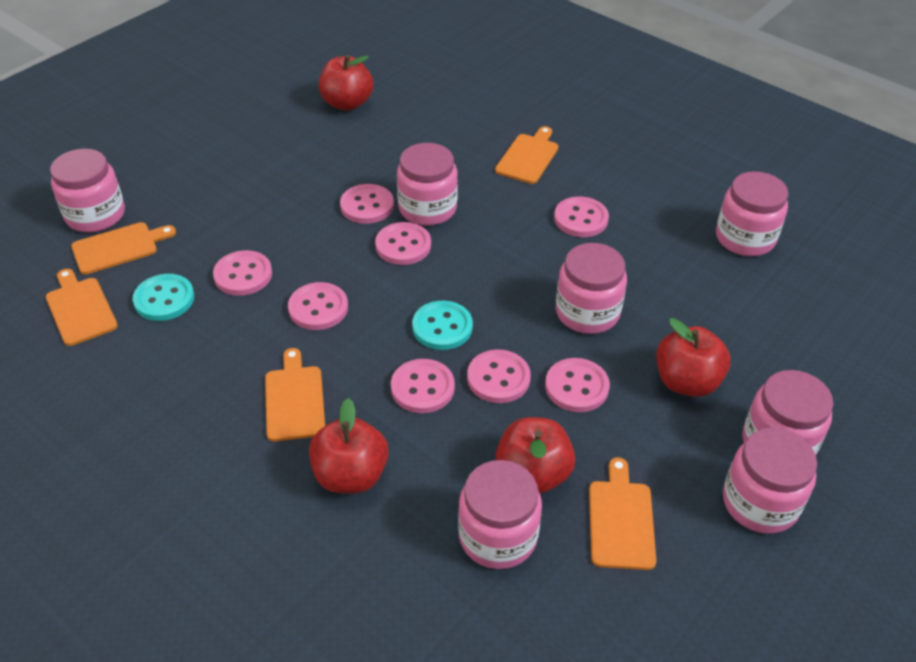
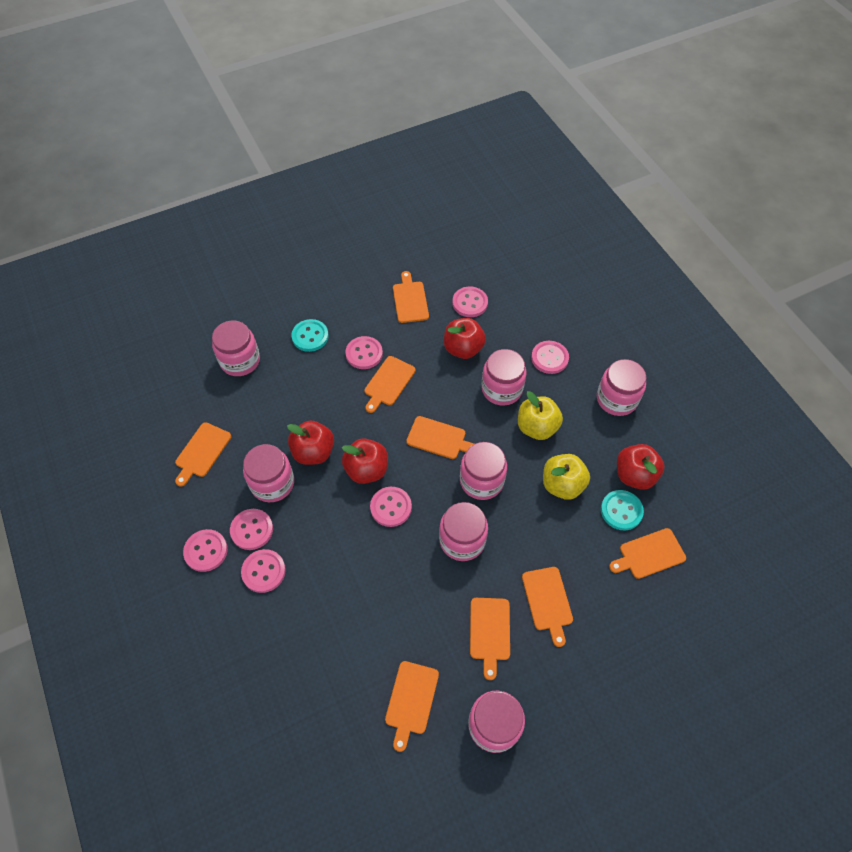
orange cutting board: 5 -> 8
pink button: 8 -> 7
yellow apple: 0 -> 2

